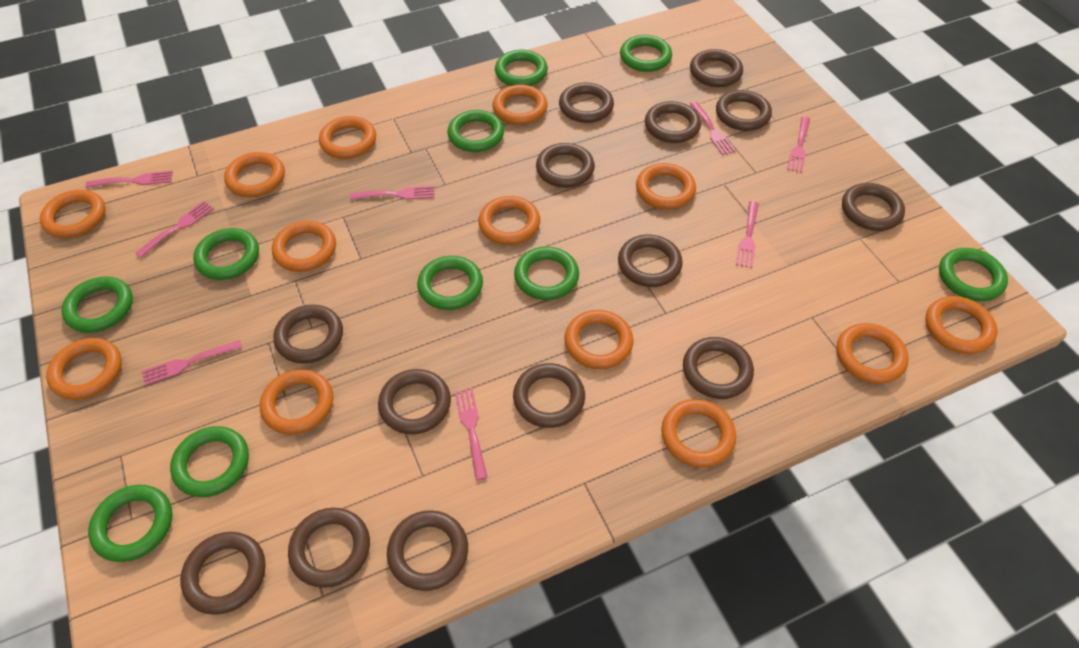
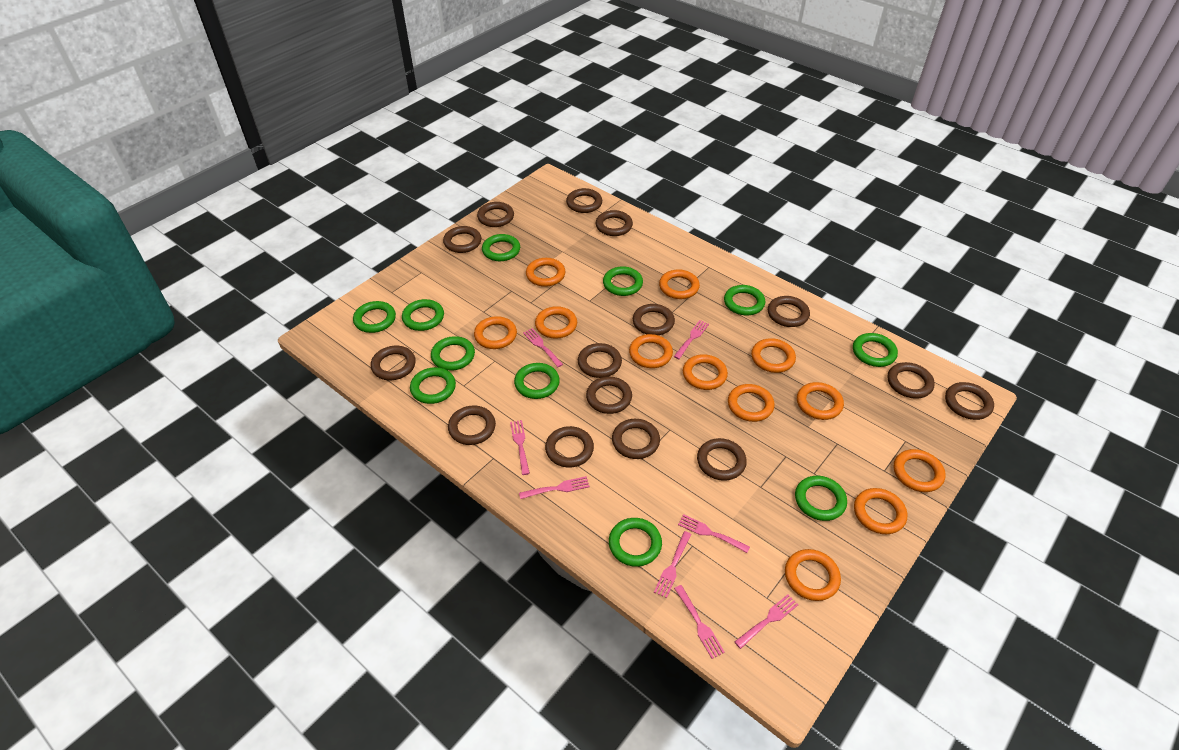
brown ring: 14 -> 15
green ring: 10 -> 11
orange ring: 13 -> 12

